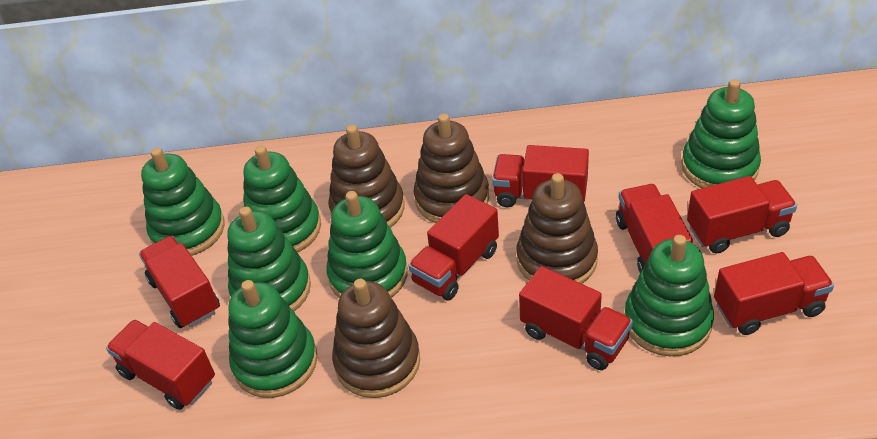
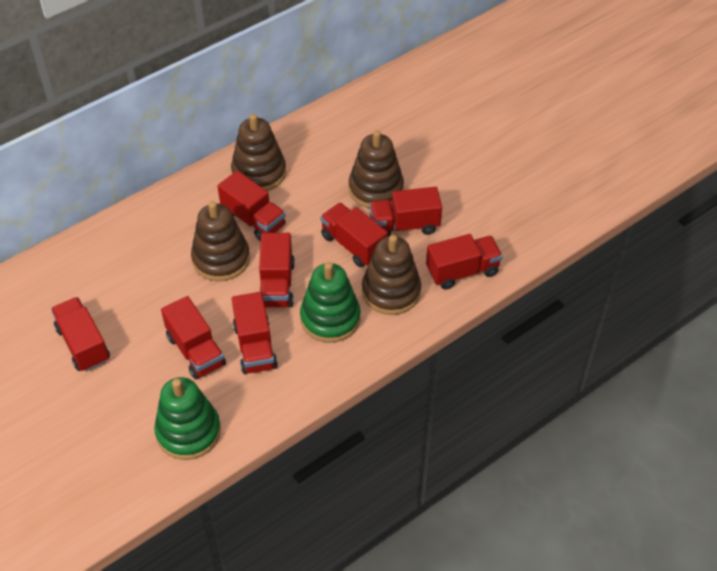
green stacking toy: 7 -> 2

